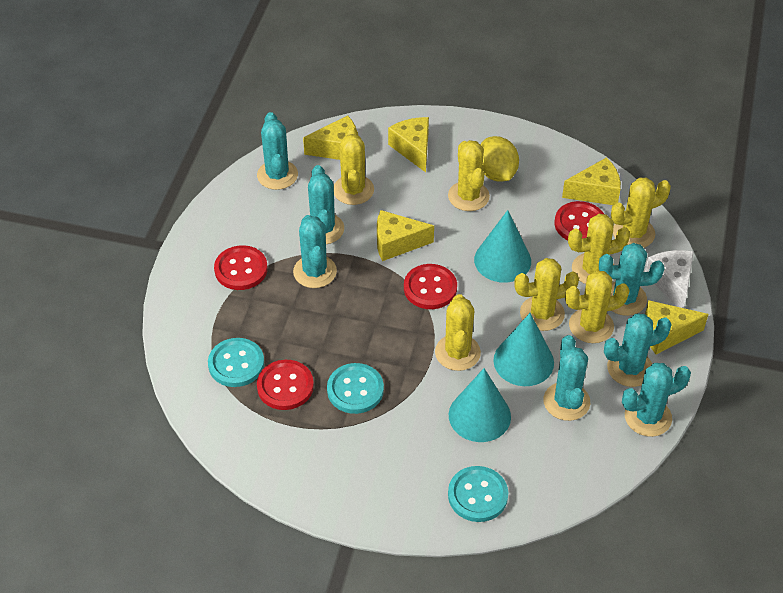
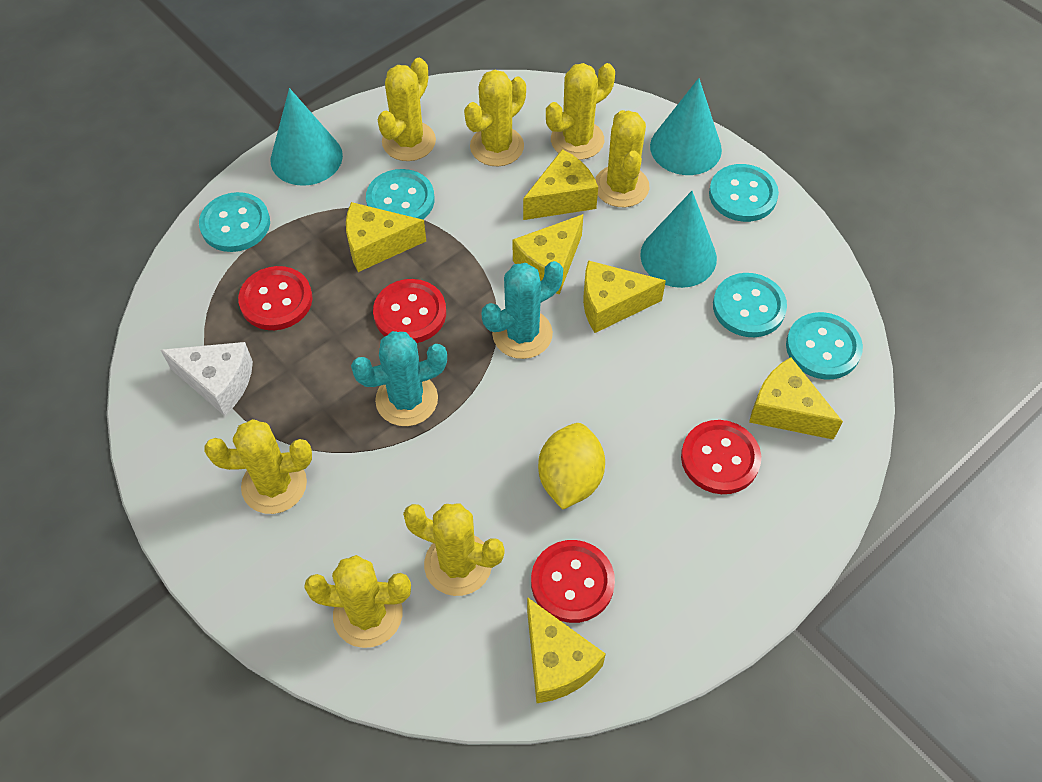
turquoise button: 3 -> 5
turquoise cactus: 7 -> 2
yellow cheese: 5 -> 6

